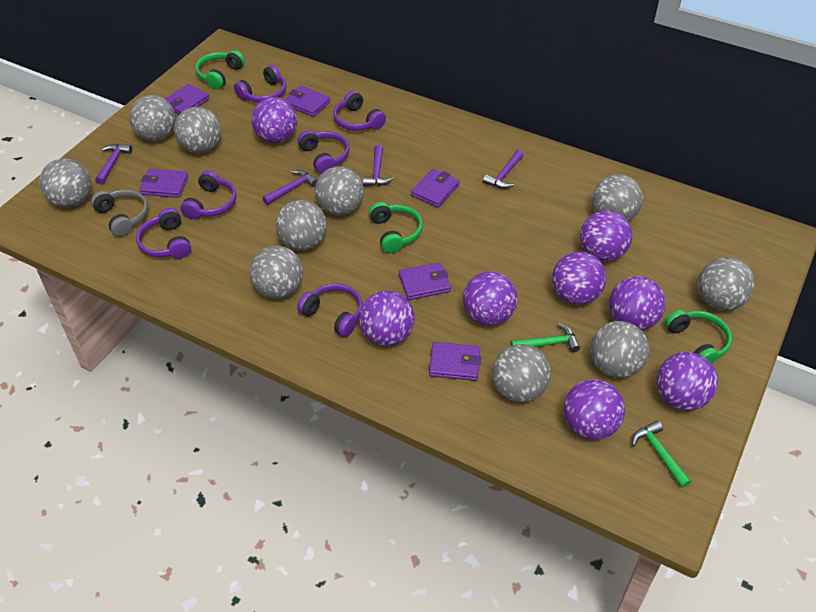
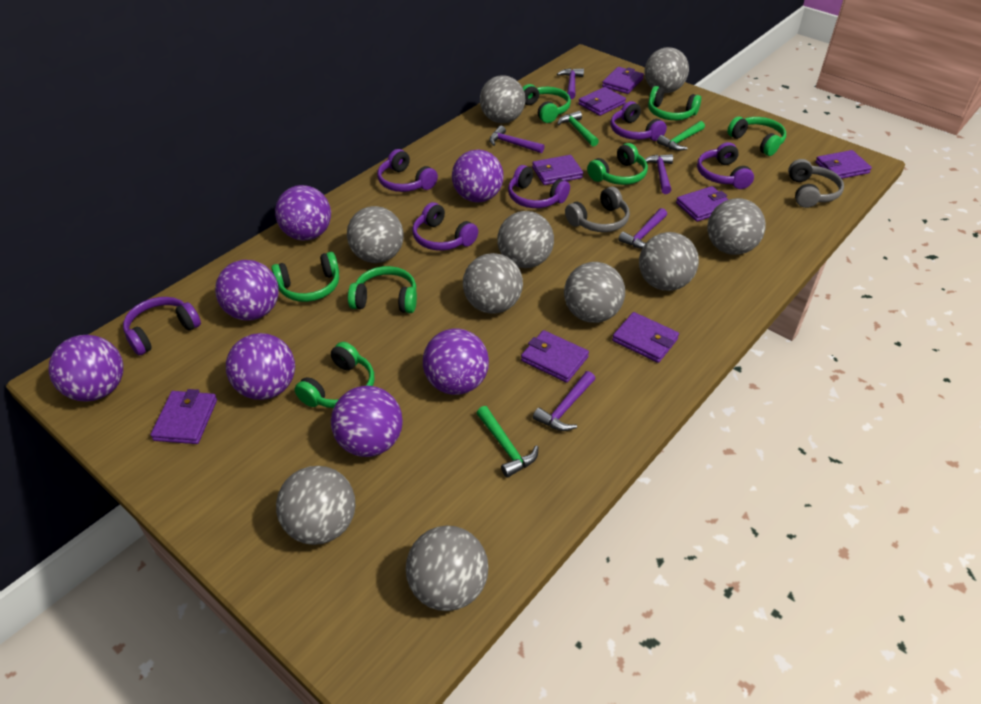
green hammer: 2 -> 3
green headphones: 3 -> 7
grey headphones: 1 -> 2
purple ball: 8 -> 7
purple hammer: 4 -> 5
purple wallet: 6 -> 8

